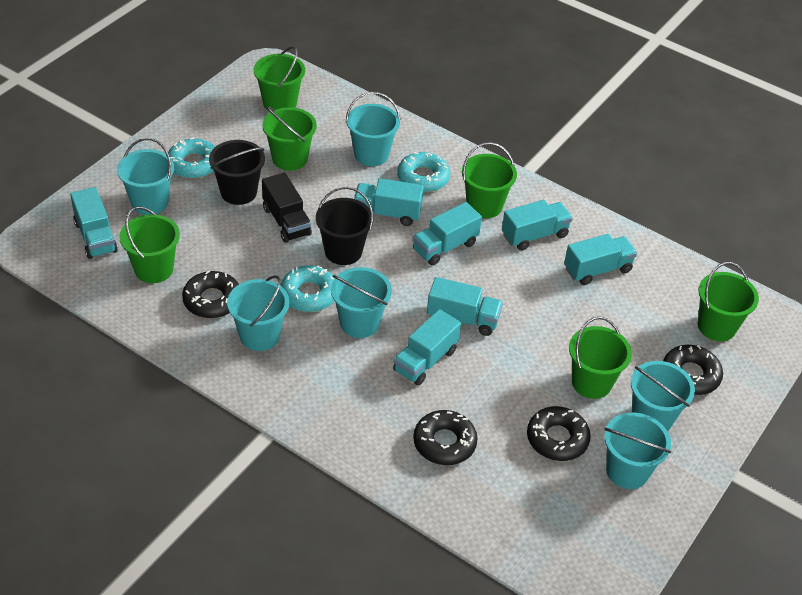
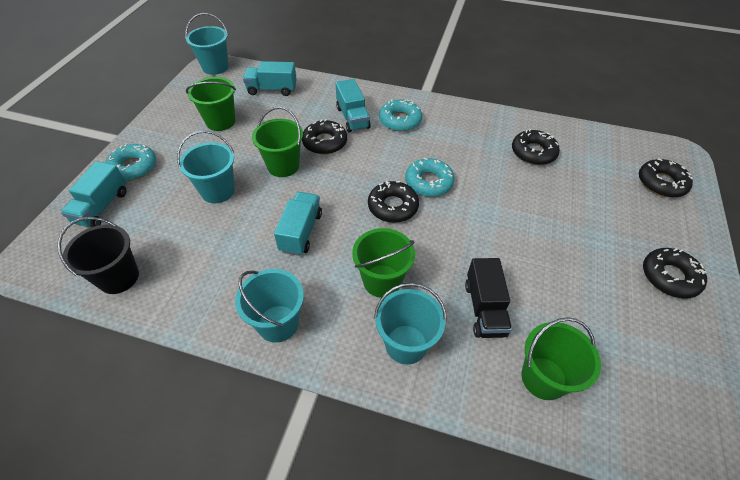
black bucket: 2 -> 1
black donut: 4 -> 5
green bucket: 6 -> 4
turquoise bucket: 6 -> 4
turquoise truck: 7 -> 4

